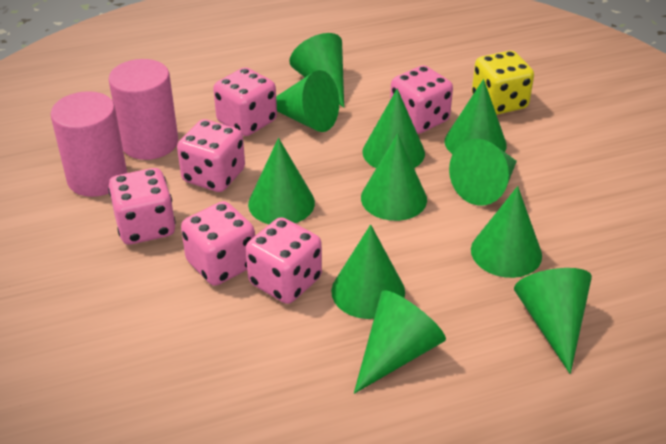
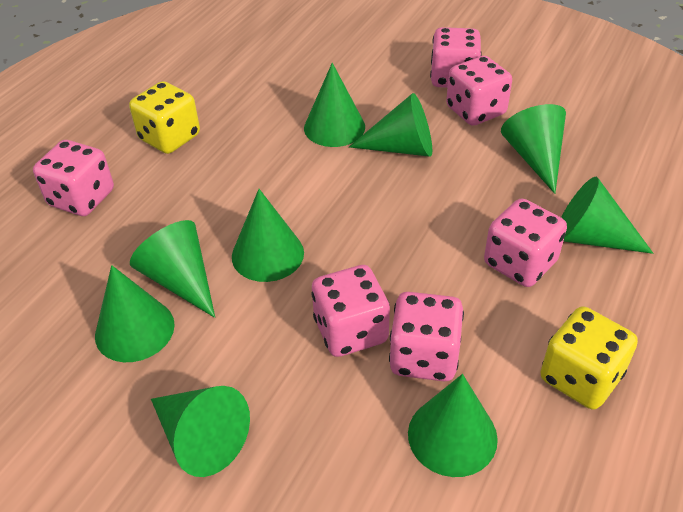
green cone: 11 -> 9
pink cylinder: 2 -> 0
yellow dice: 1 -> 2

